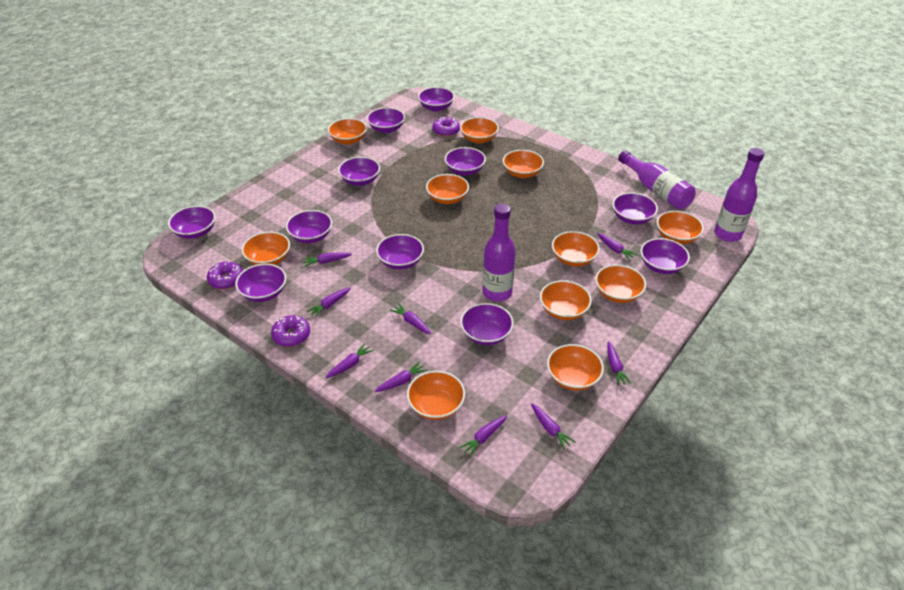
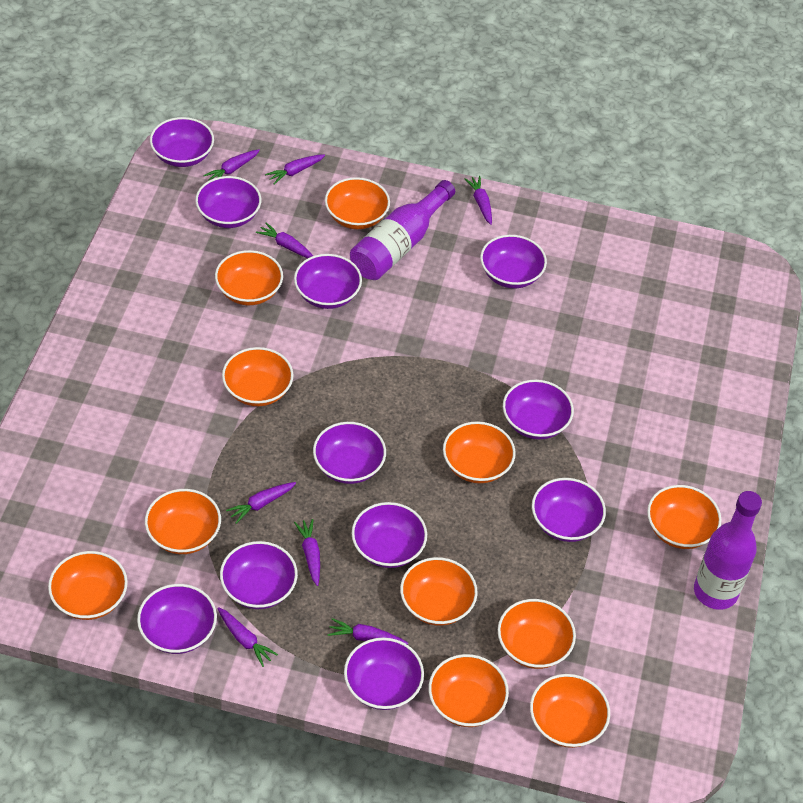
purple bottle: 3 -> 2
purple carrot: 9 -> 8
purple donut: 3 -> 0

